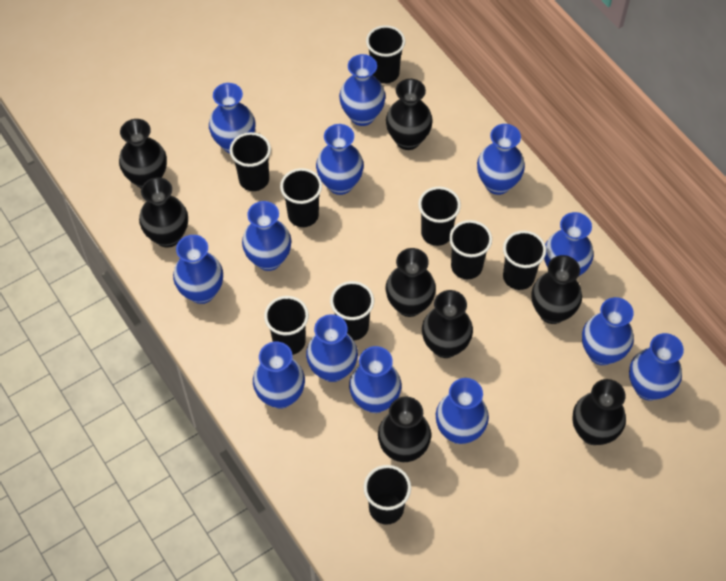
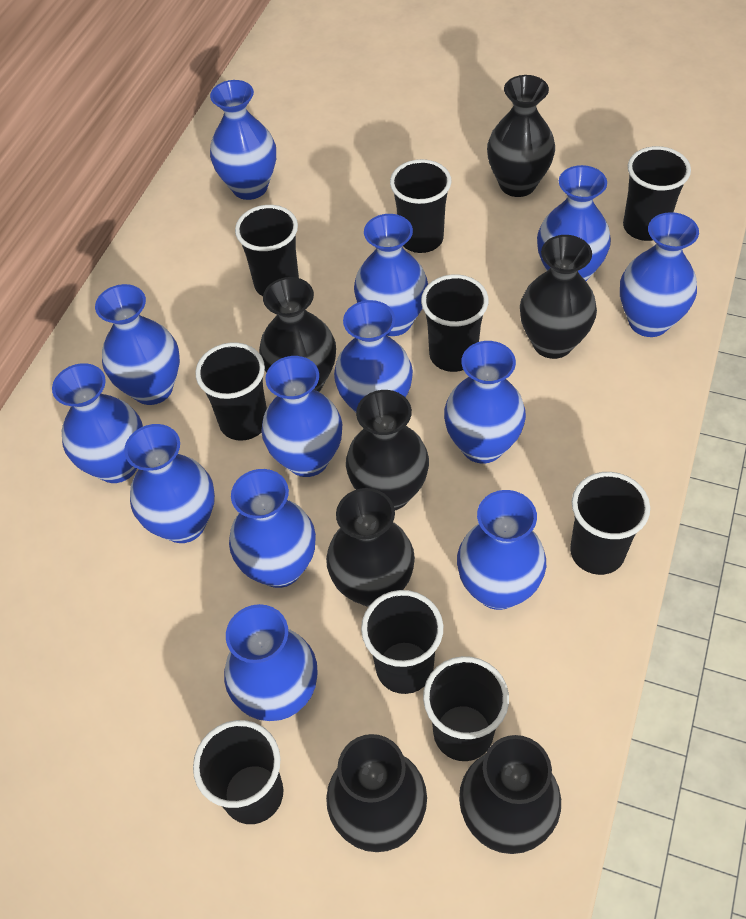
black vase: 8 -> 7

